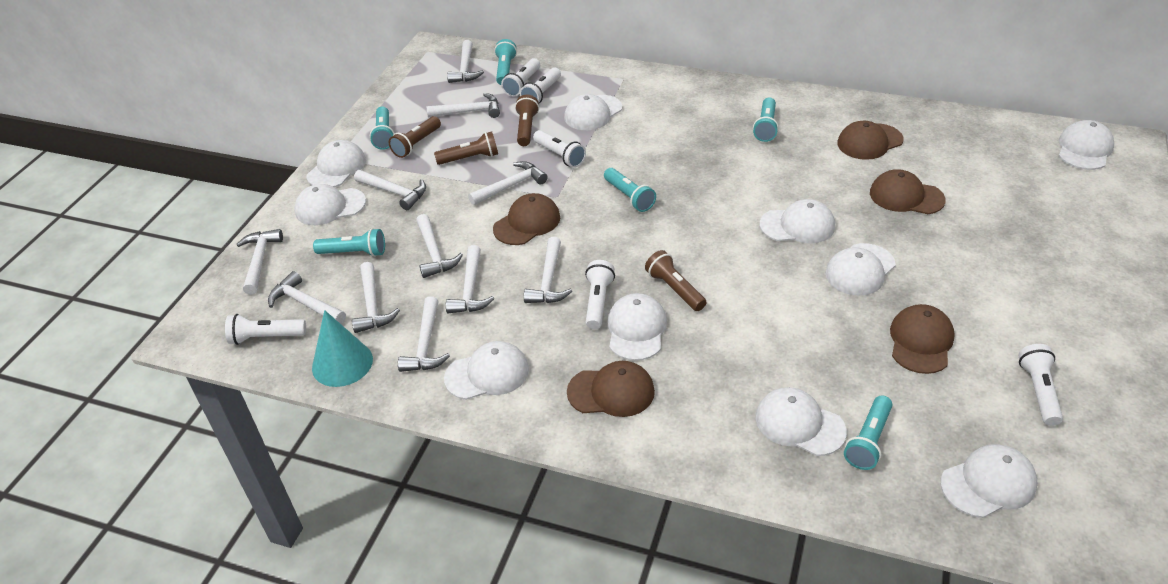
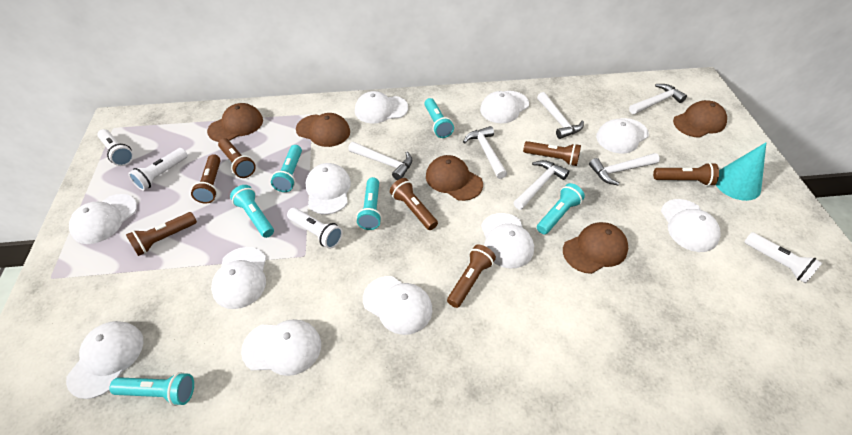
brown flashlight: 4 -> 7
white cap: 10 -> 11
white flashlight: 6 -> 4
white hammer: 11 -> 6

